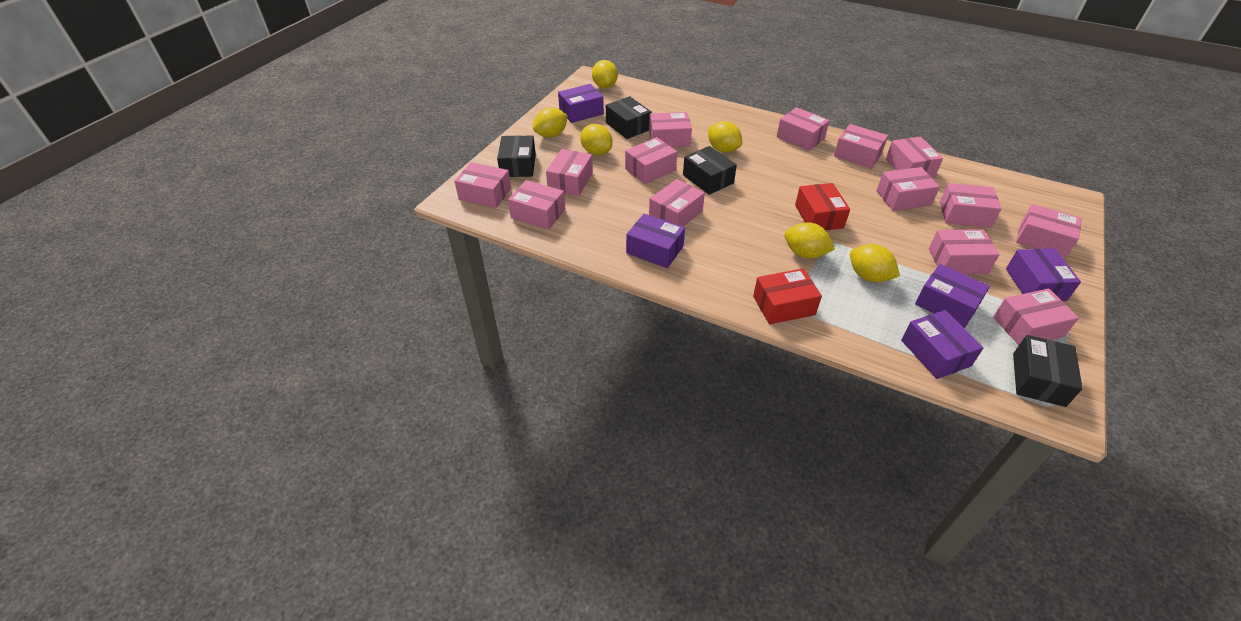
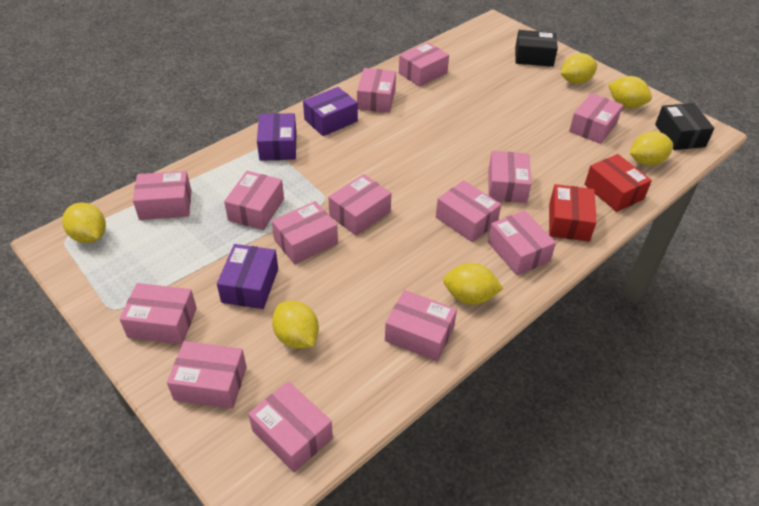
black box: 4 -> 2
purple box: 5 -> 3

